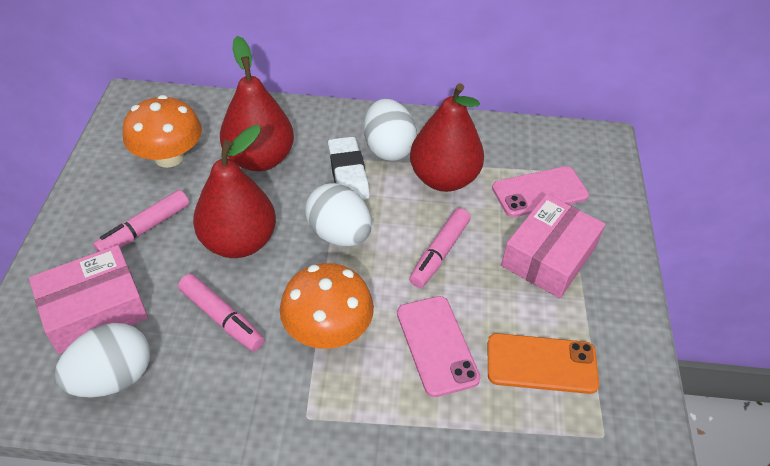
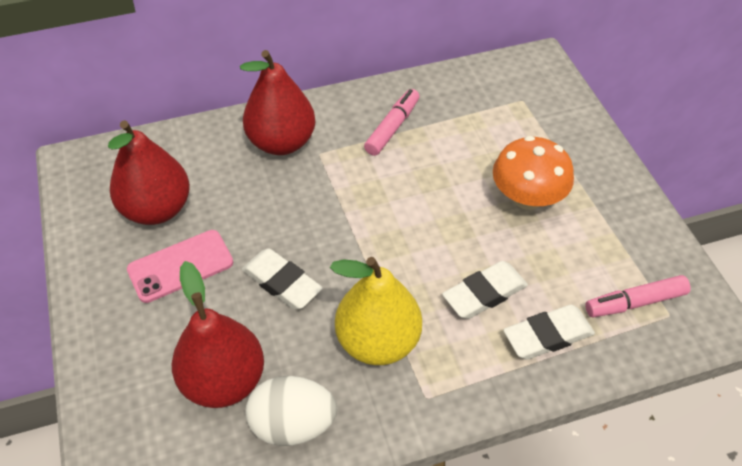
orange mushroom: 2 -> 1
orange phone: 1 -> 0
pink box: 2 -> 0
pink marker: 3 -> 2
pink phone: 2 -> 1
white egg: 3 -> 1
white eraser: 1 -> 3
yellow pear: 0 -> 1

